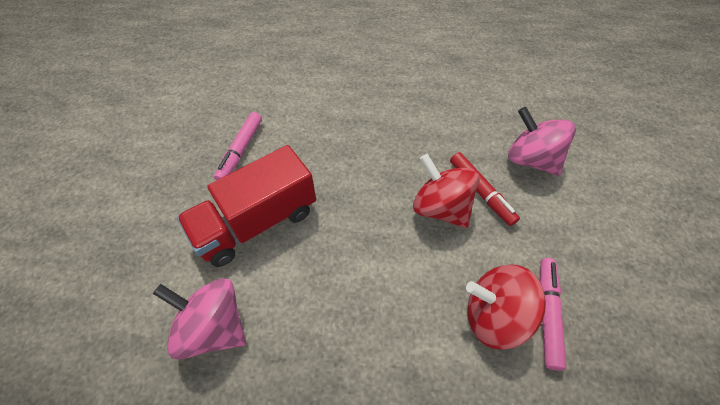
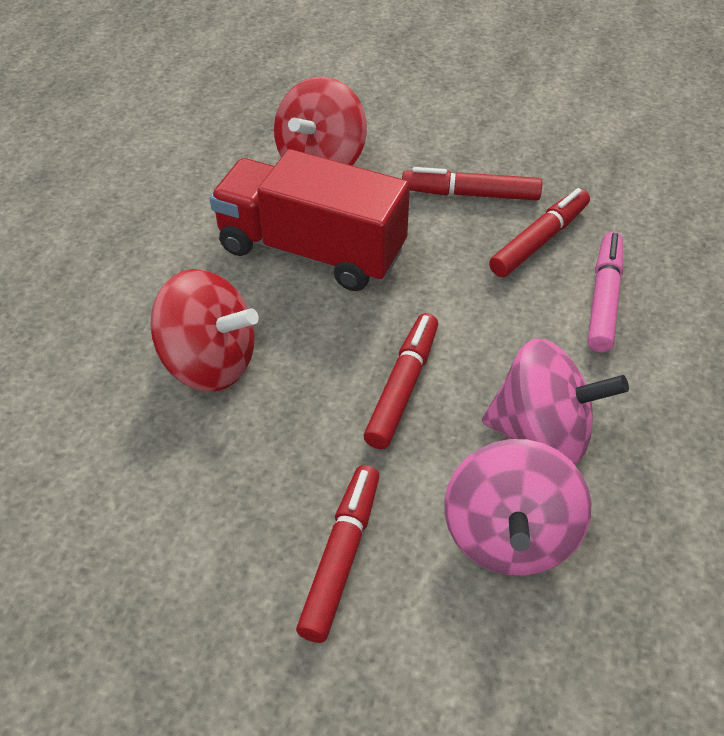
pink marker: 2 -> 1
red marker: 1 -> 4

